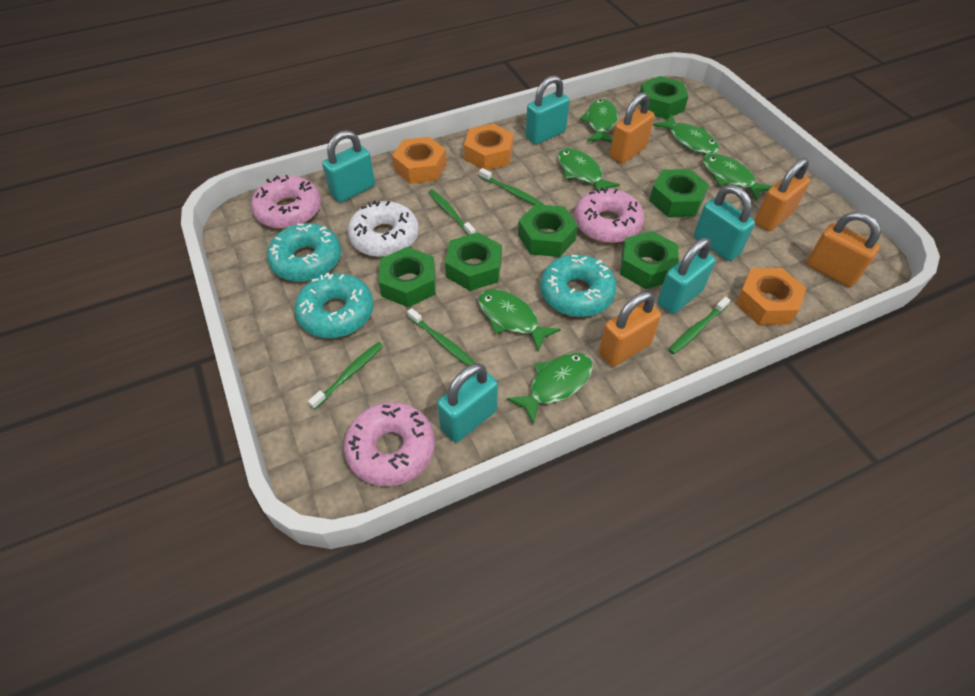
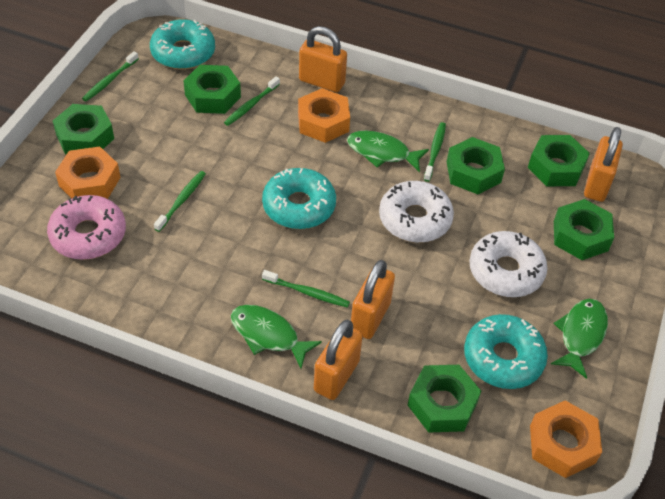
green fish: 6 -> 3
pink donut: 3 -> 1
turquoise padlock: 5 -> 0
white donut: 1 -> 2

